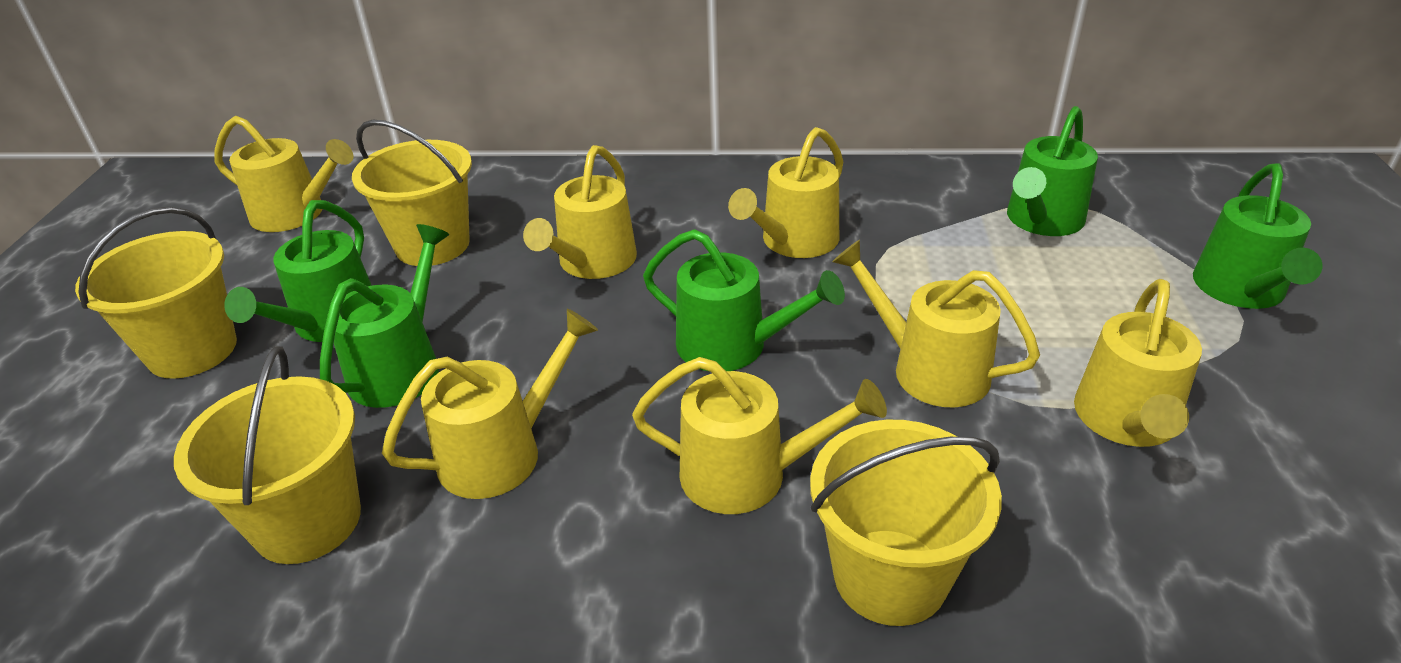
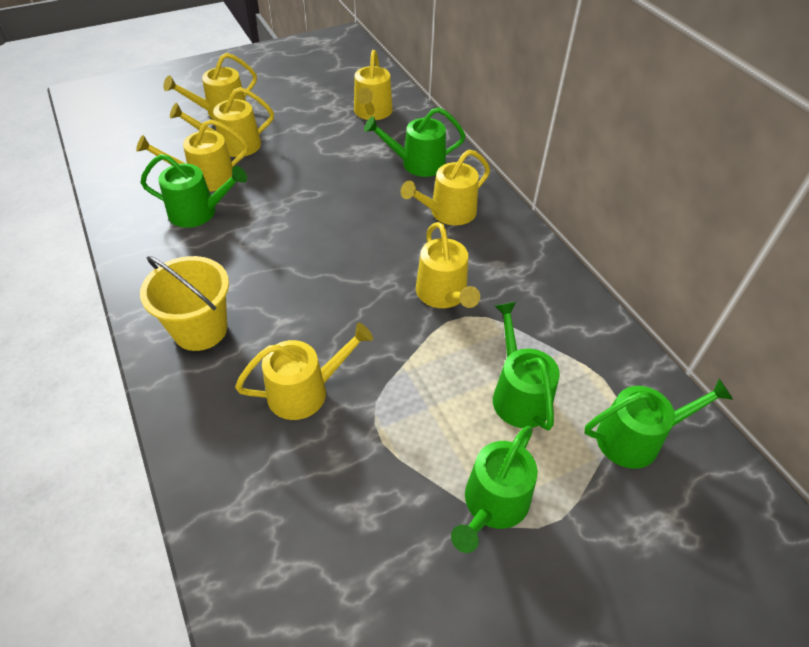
yellow bucket: 4 -> 1

